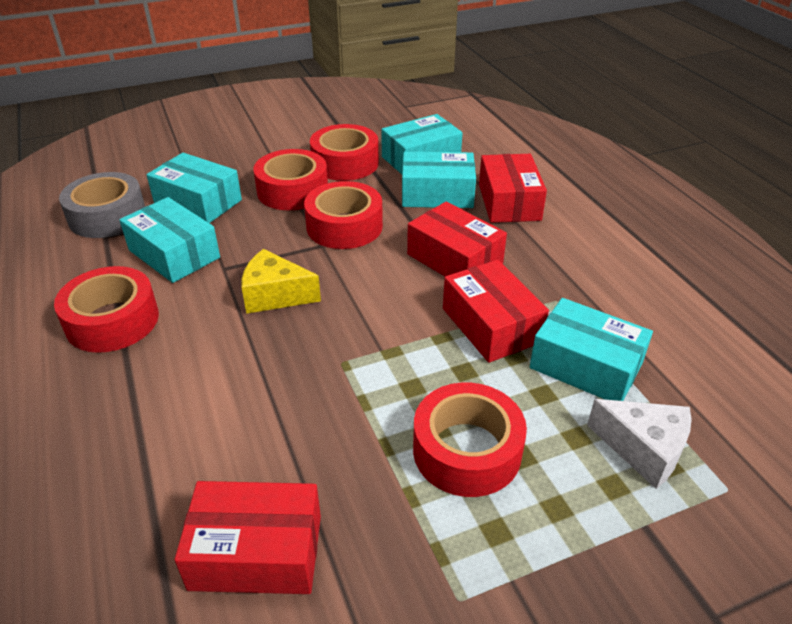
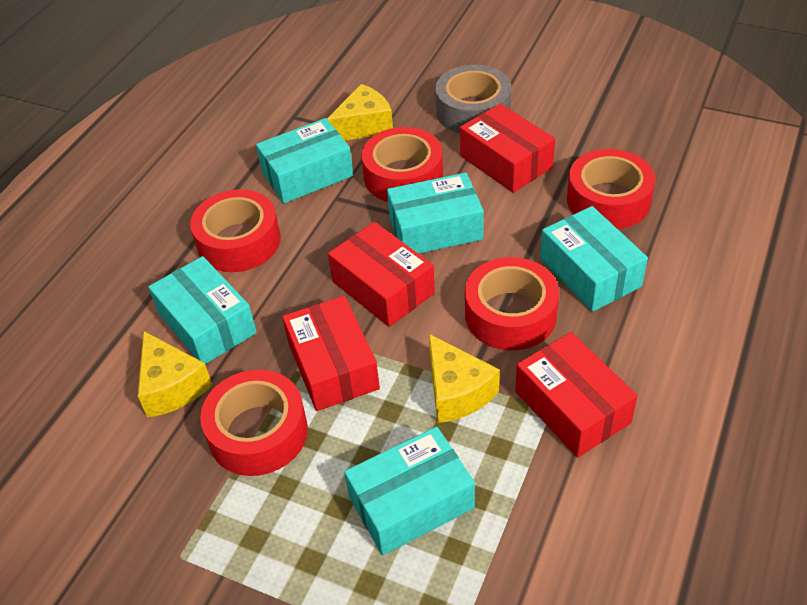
white cheese: 1 -> 0
yellow cheese: 1 -> 3

